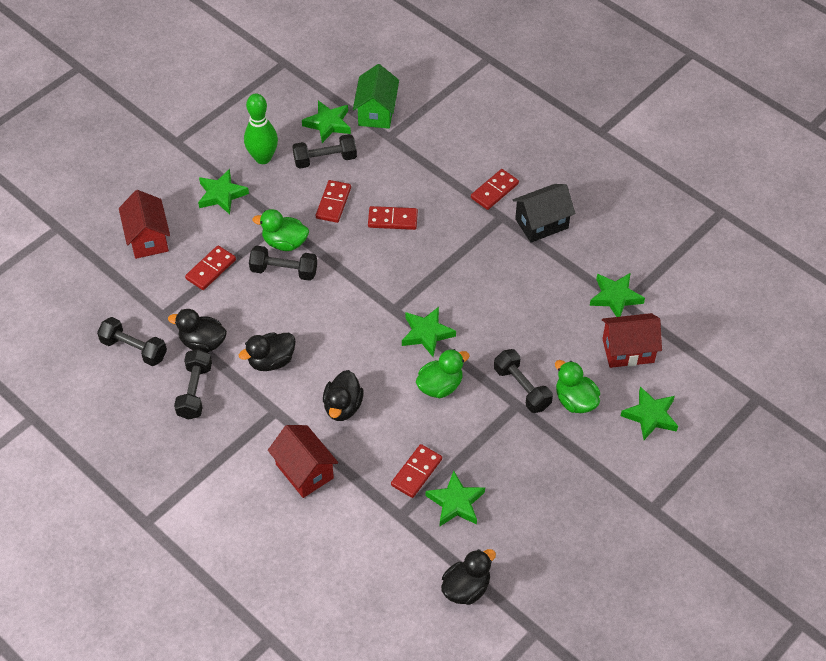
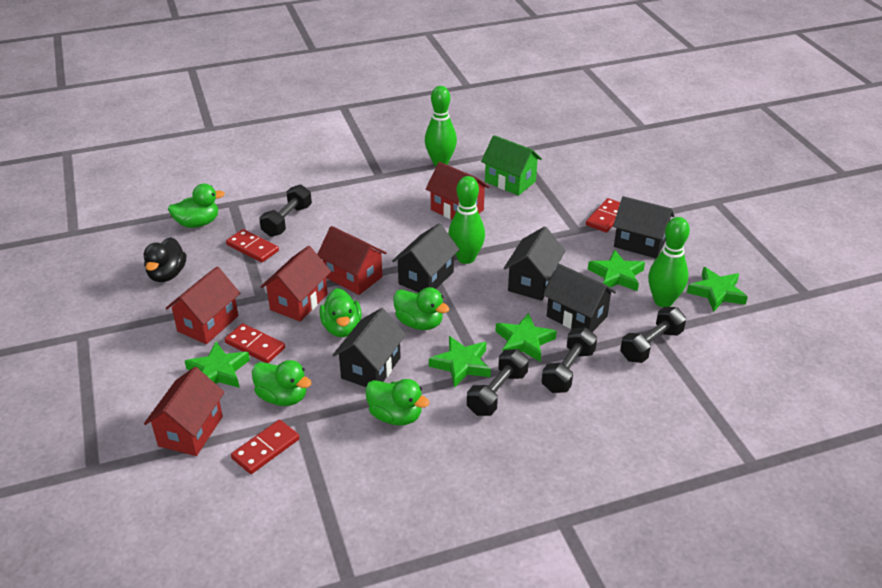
black duck: 4 -> 1
black dumbbell: 5 -> 4
black house: 1 -> 5
green bowling pin: 1 -> 3
green duck: 3 -> 5
green star: 6 -> 5
red domino: 5 -> 4
red house: 3 -> 5

